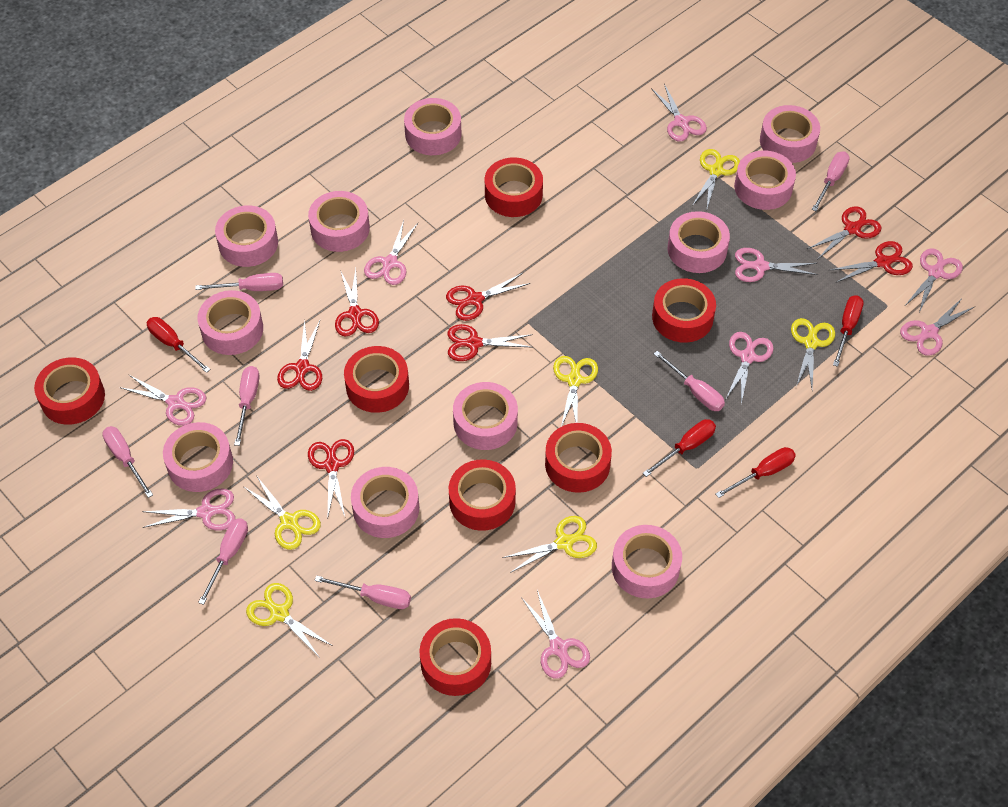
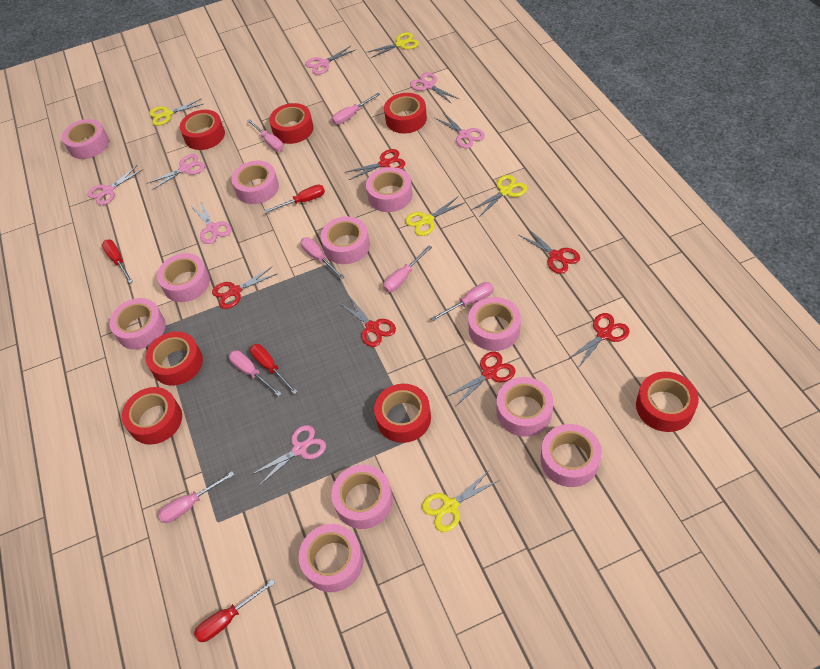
pink scissors: 9 -> 7
red scissors: 7 -> 6
yellow scissors: 6 -> 5

